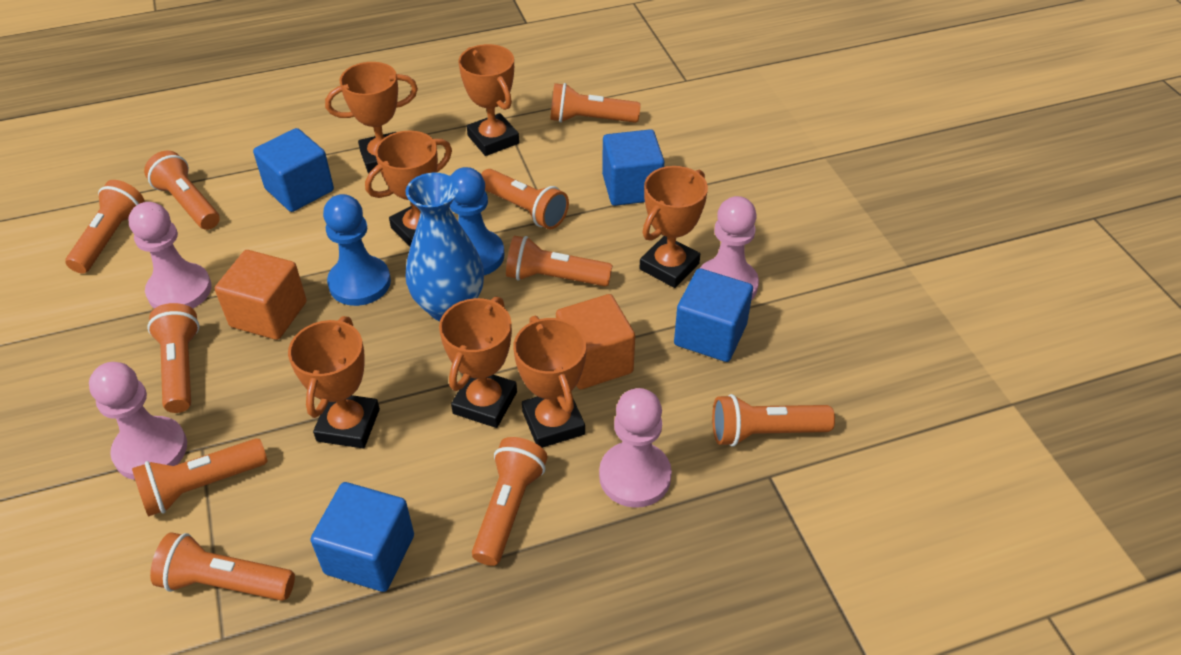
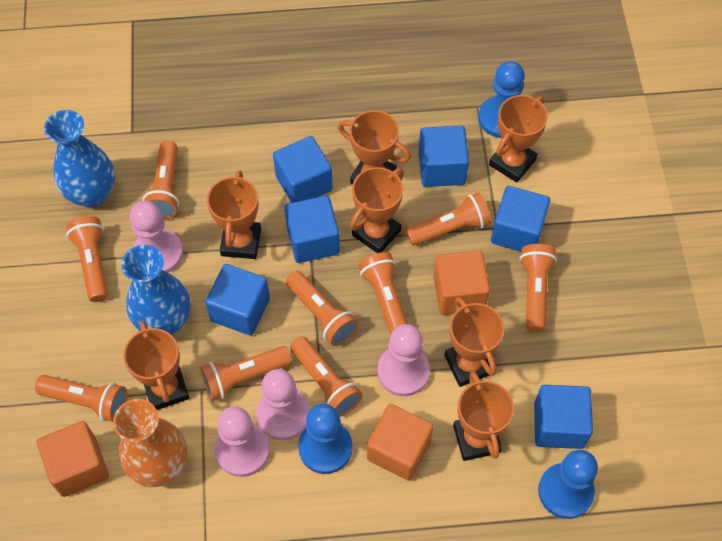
blue cube: 4 -> 6
blue pawn: 2 -> 3
blue vase: 1 -> 2
orange cube: 2 -> 3
orange flashlight: 10 -> 9
orange vase: 0 -> 1

